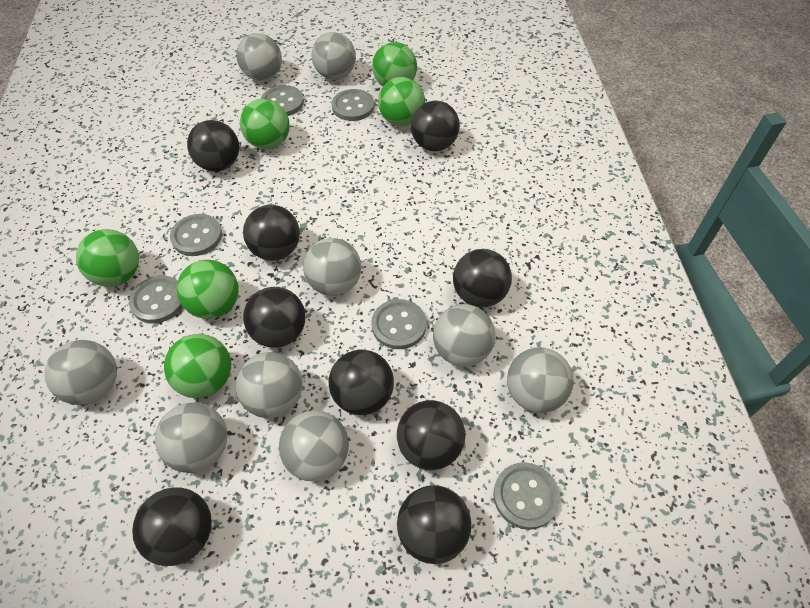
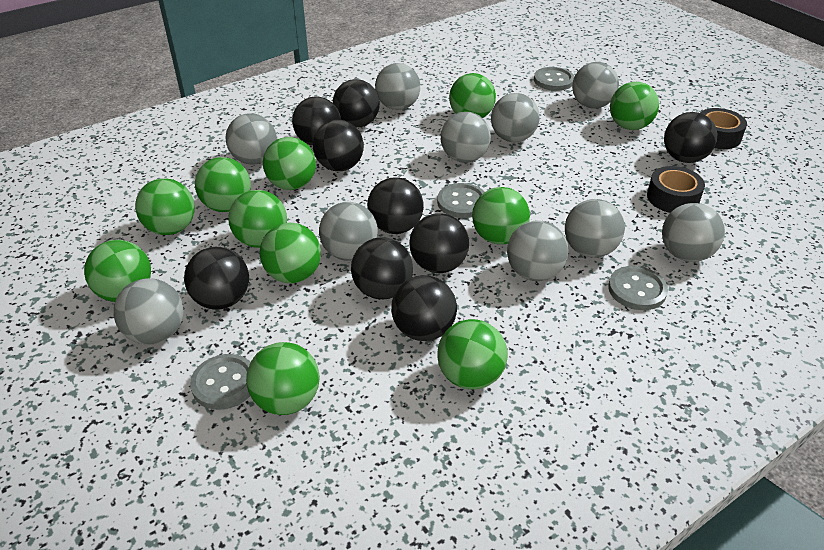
black tape: 0 -> 2
green ball: 6 -> 11
grey ball: 9 -> 10
grey button: 6 -> 4

